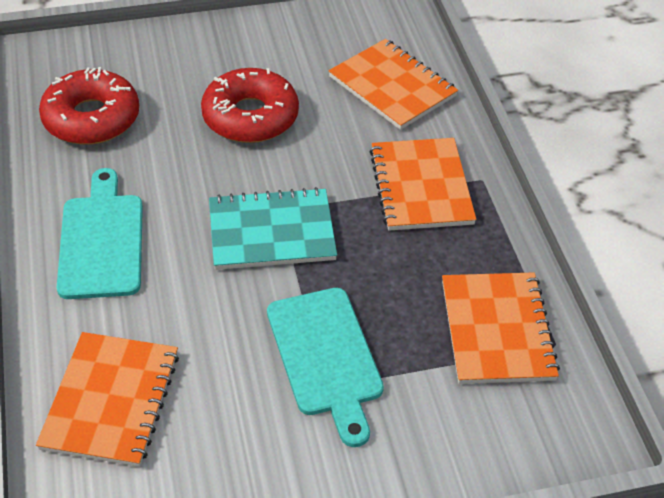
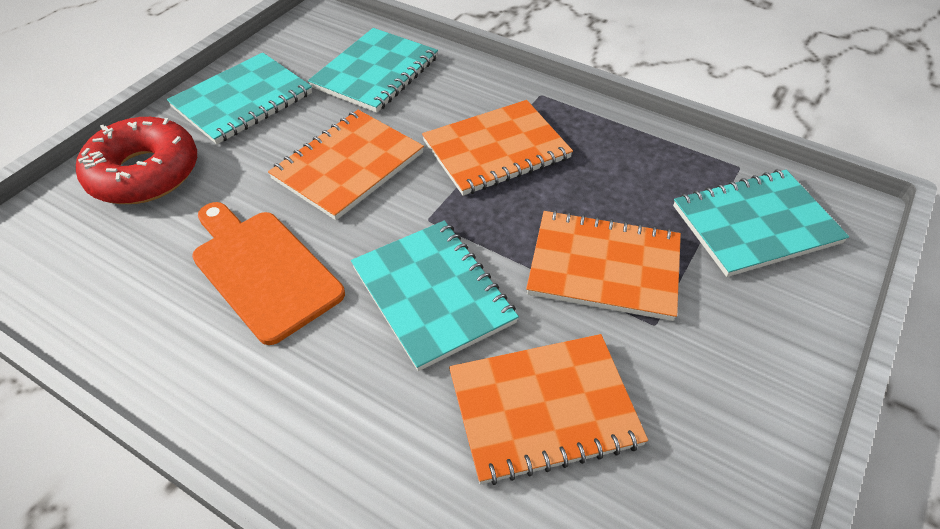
orange cutting board: 0 -> 1
red donut: 2 -> 1
turquoise cutting board: 2 -> 0
turquoise notebook: 1 -> 4

